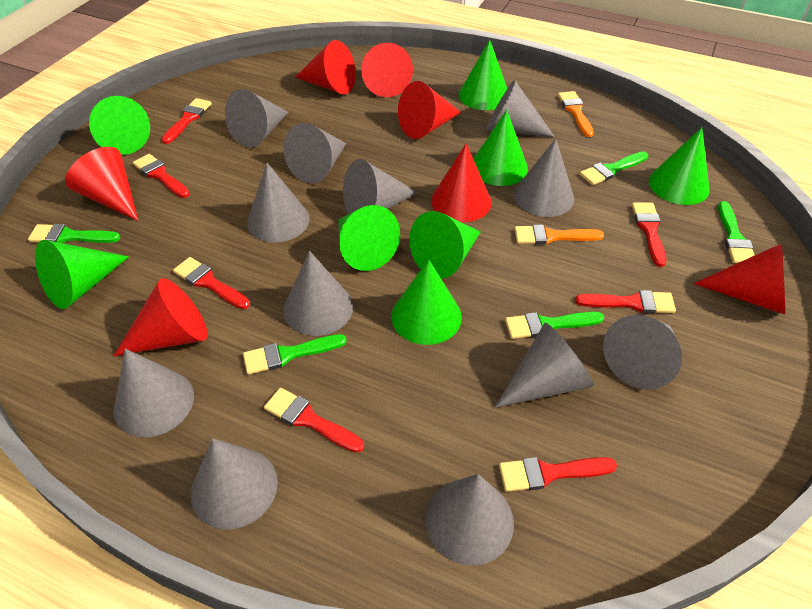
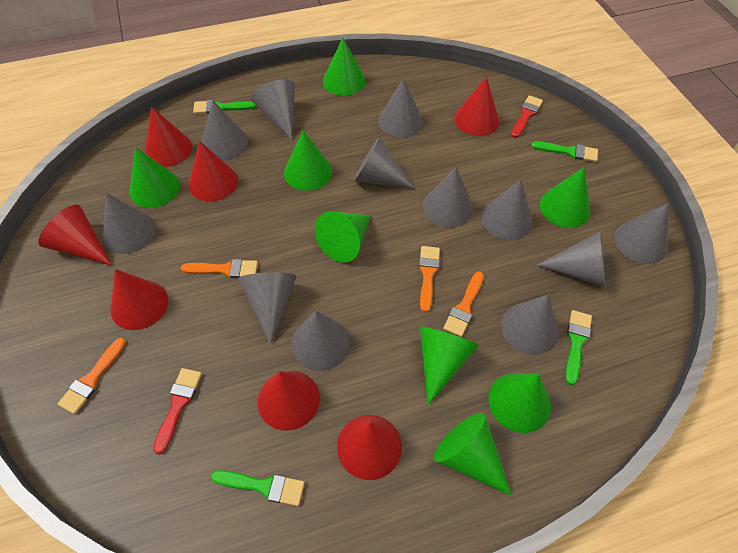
green brush: 5 -> 4
orange brush: 2 -> 4
red brush: 7 -> 2

